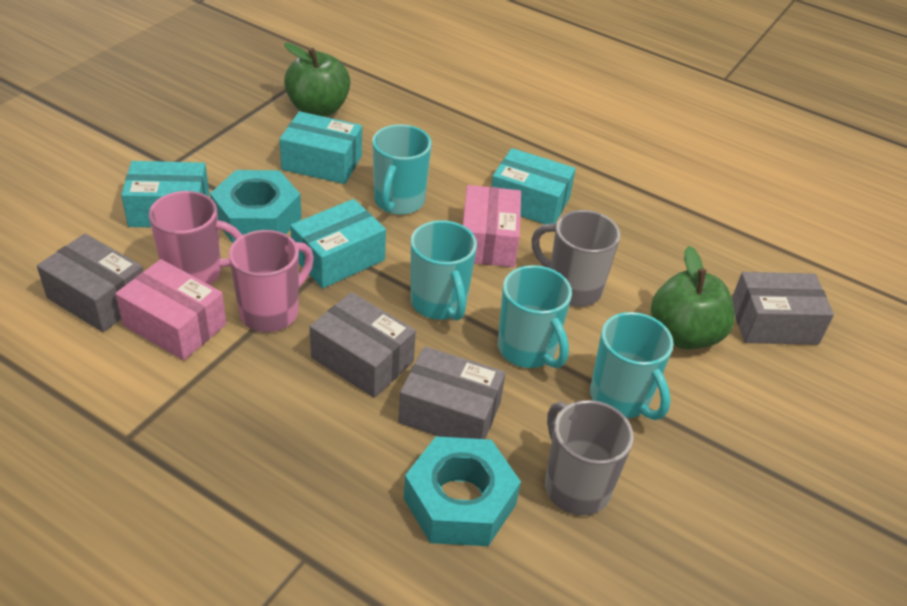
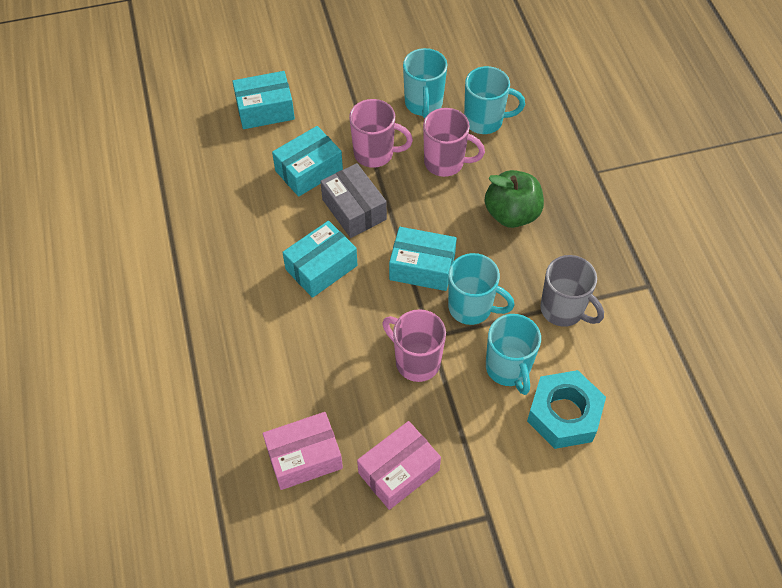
green apple: 2 -> 1
grey box: 4 -> 1
grey mug: 2 -> 1
pink mug: 2 -> 3
turquoise nut: 2 -> 1

